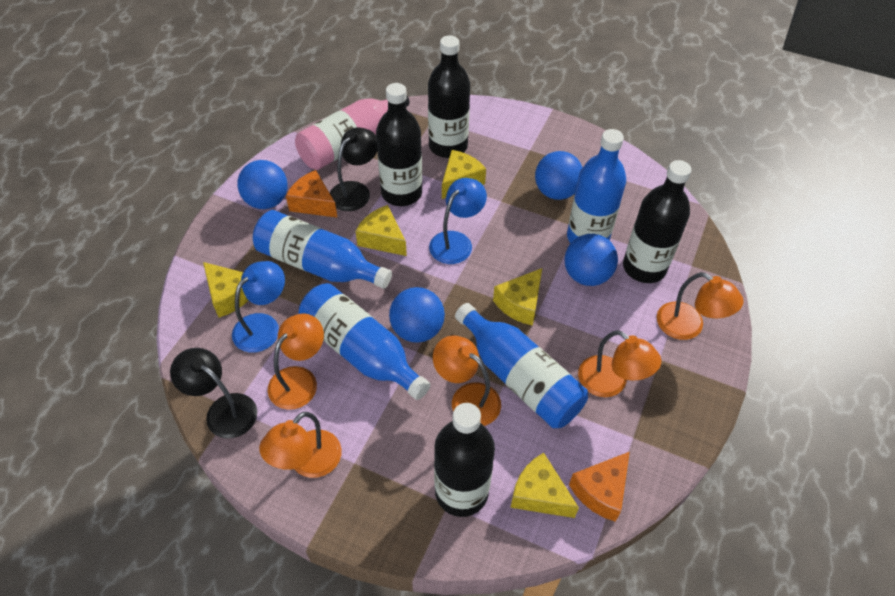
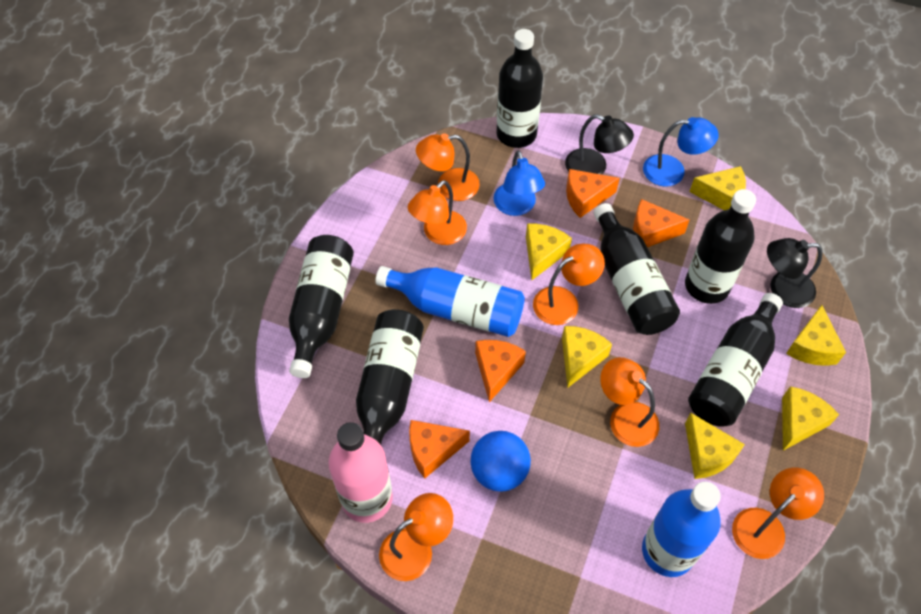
black bottle: 4 -> 6
blue ball: 4 -> 1
blue bottle: 4 -> 2
orange cheese: 2 -> 4
orange lamp: 5 -> 6
yellow cheese: 5 -> 6

